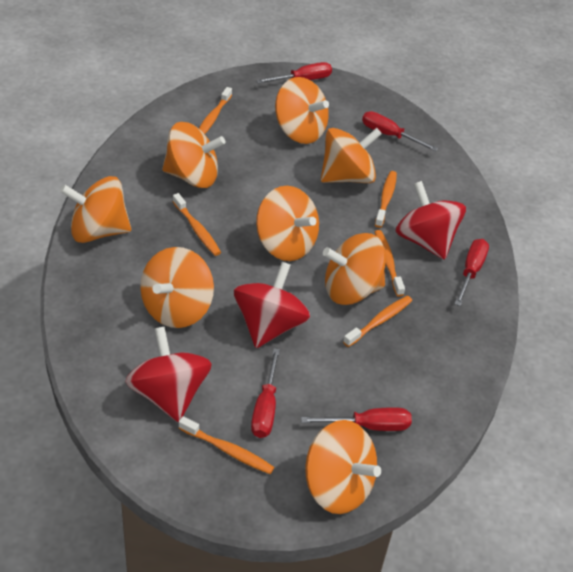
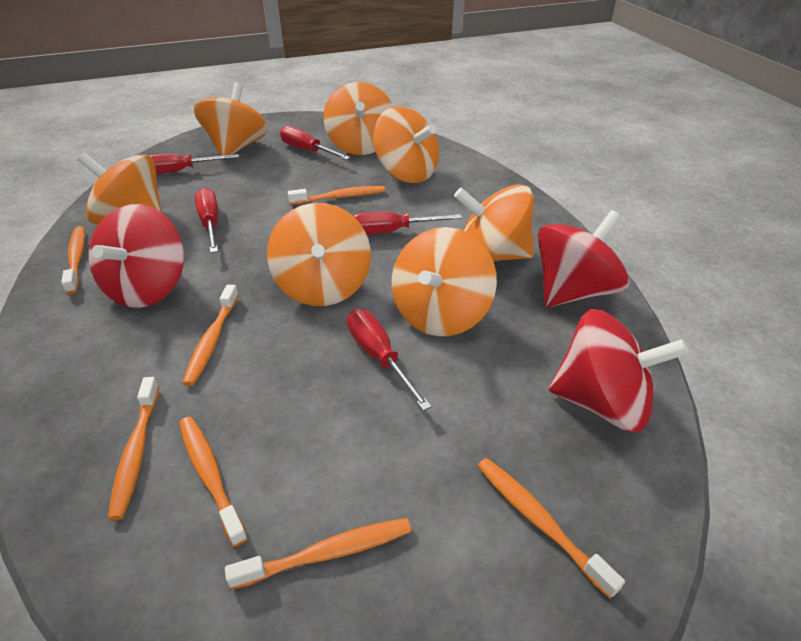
orange spinning top: 8 -> 7
orange toothbrush: 6 -> 7

